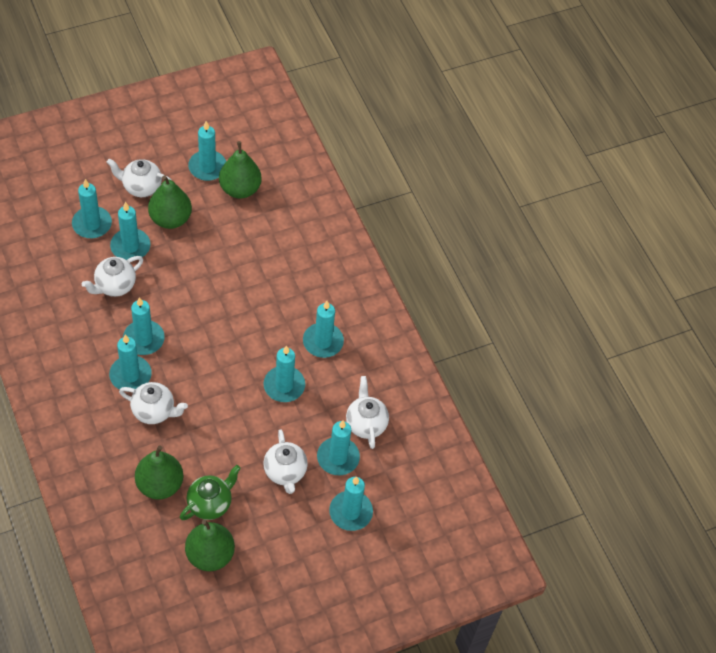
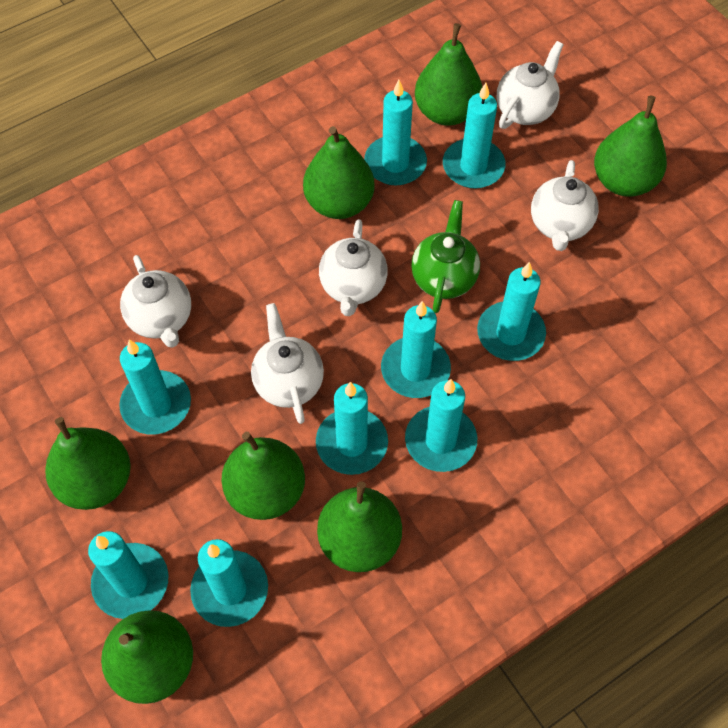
green pear: 4 -> 7

